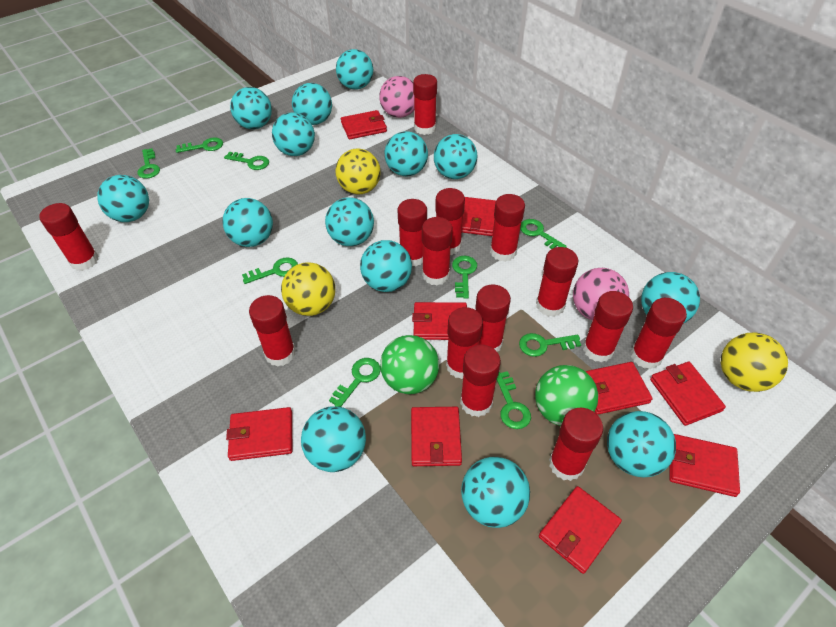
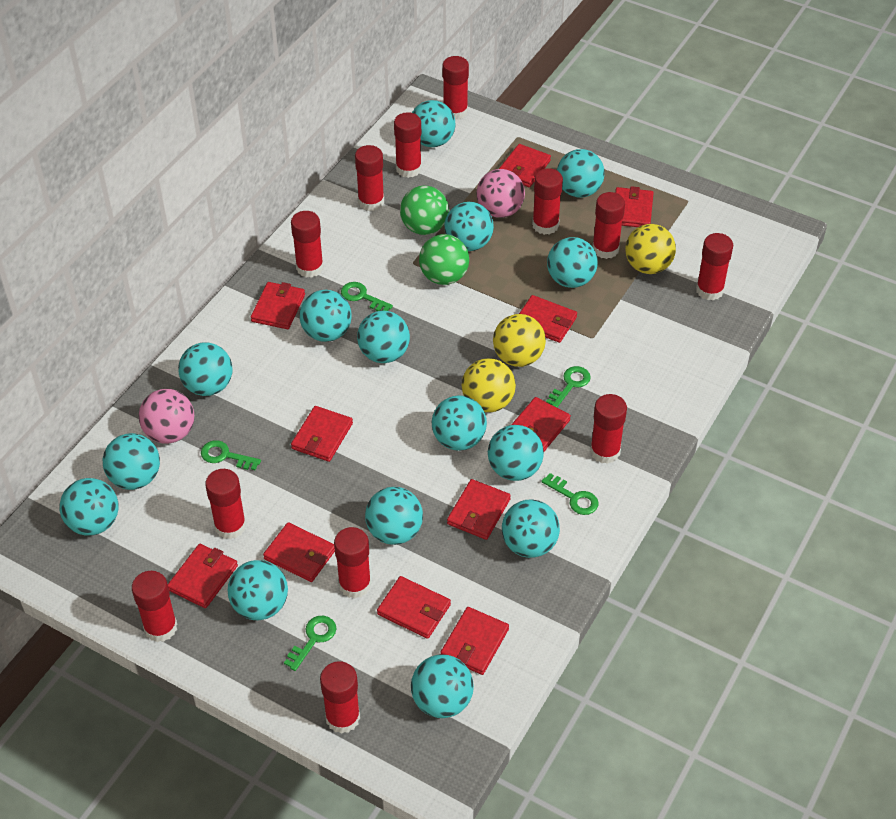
green key: 9 -> 5
red glue stick: 14 -> 12
red wallet: 9 -> 11
turquoise ball: 14 -> 15

